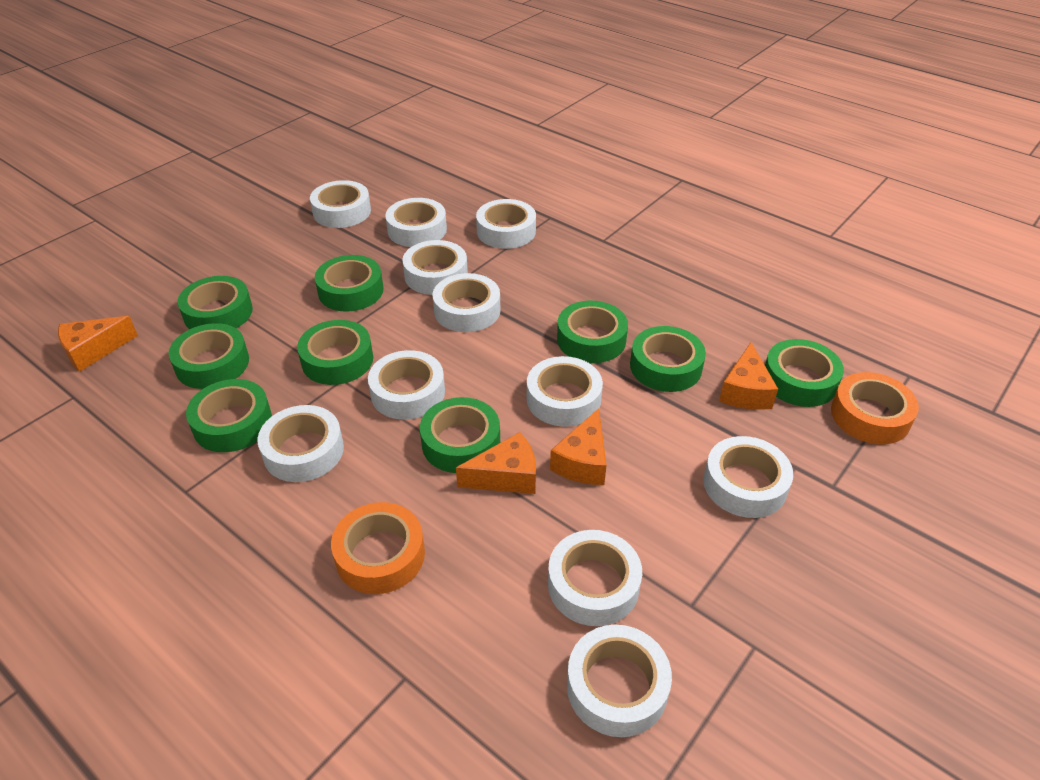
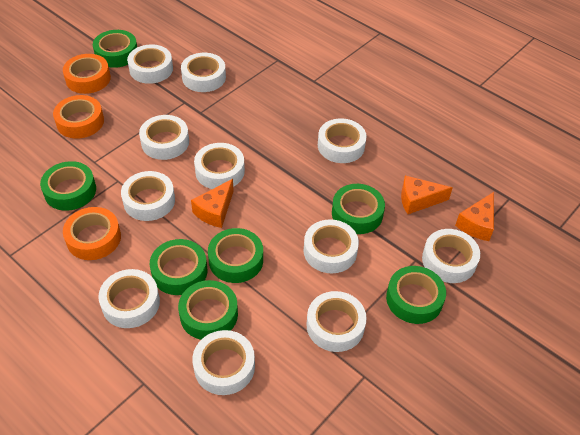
green tape: 9 -> 7
orange cheese: 4 -> 3
orange tape: 2 -> 3

